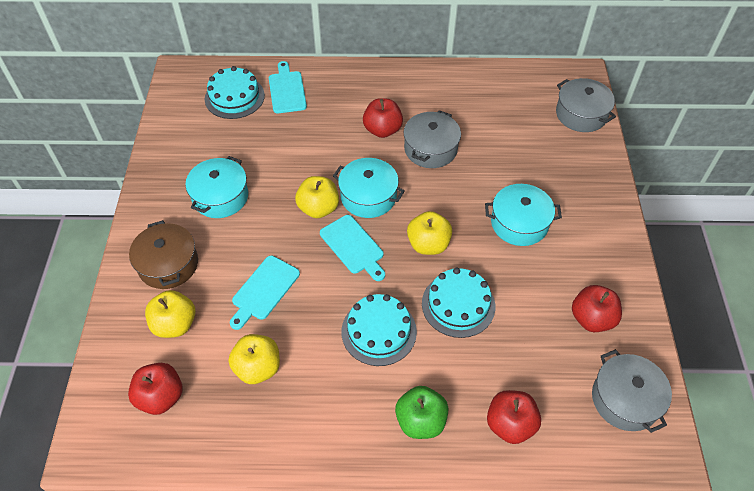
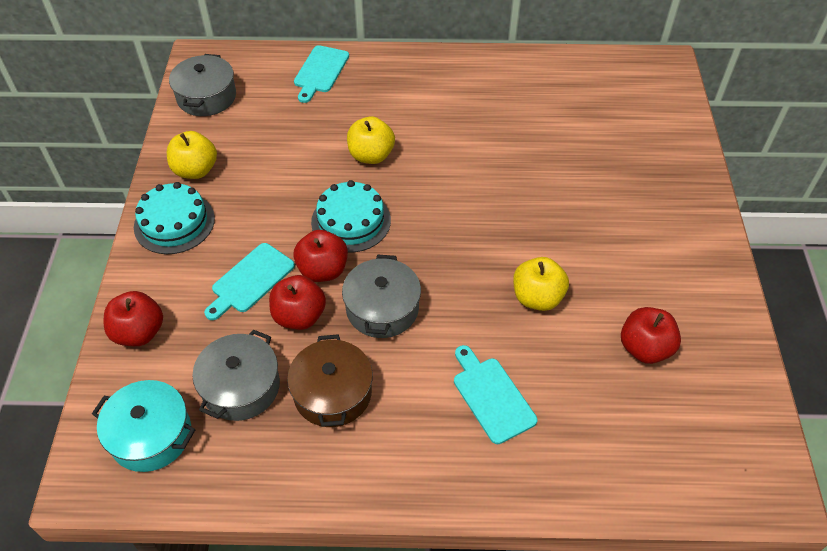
green apple: 1 -> 0
turquoise cake: 3 -> 2
turquoise pot: 3 -> 1
yellow apple: 4 -> 3

